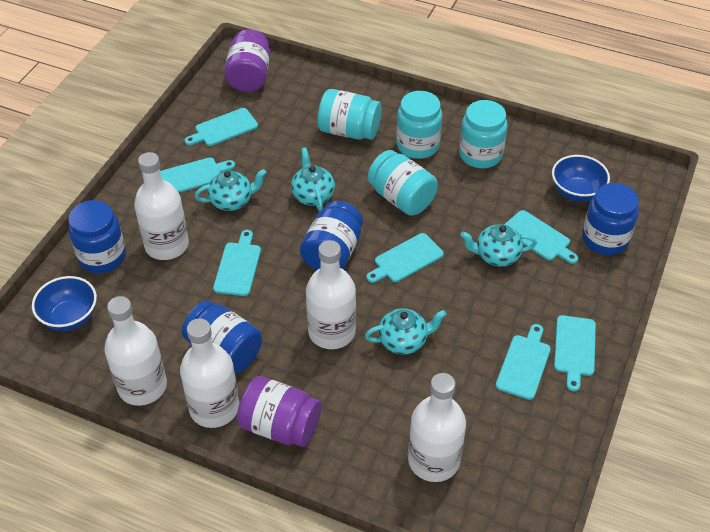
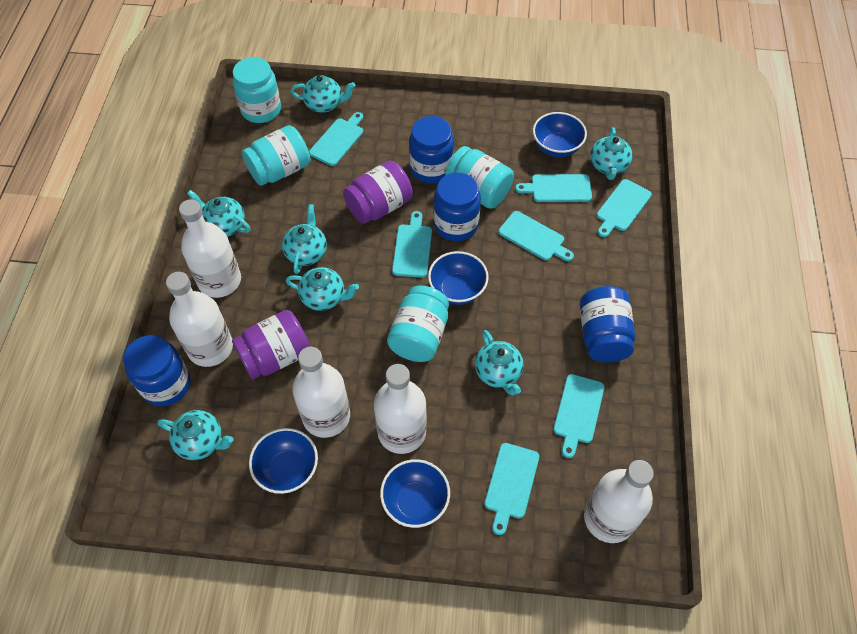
blue bowl: 2 -> 4
turquoise teapot: 4 -> 7

